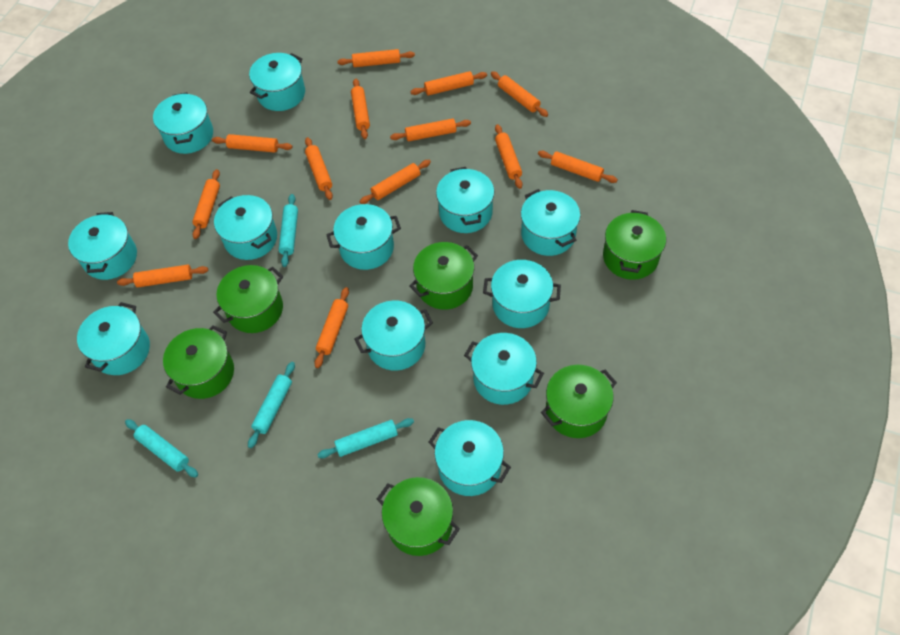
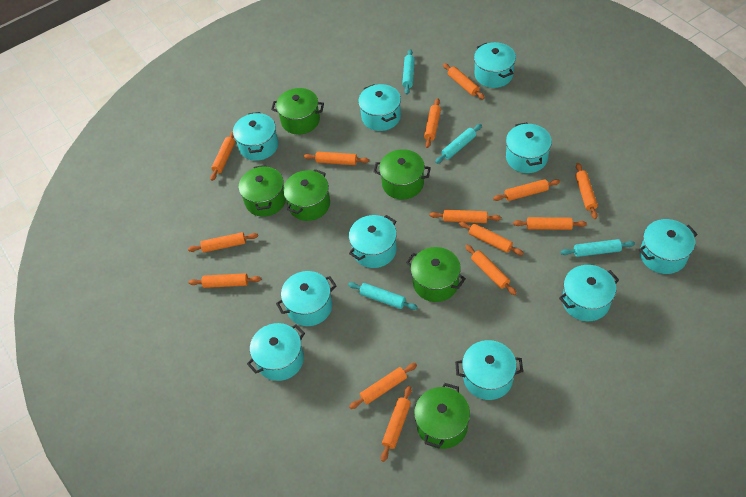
orange rolling pin: 13 -> 14
turquoise pot: 12 -> 10

